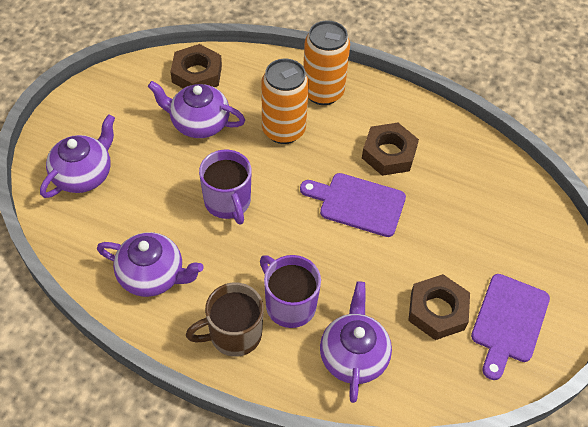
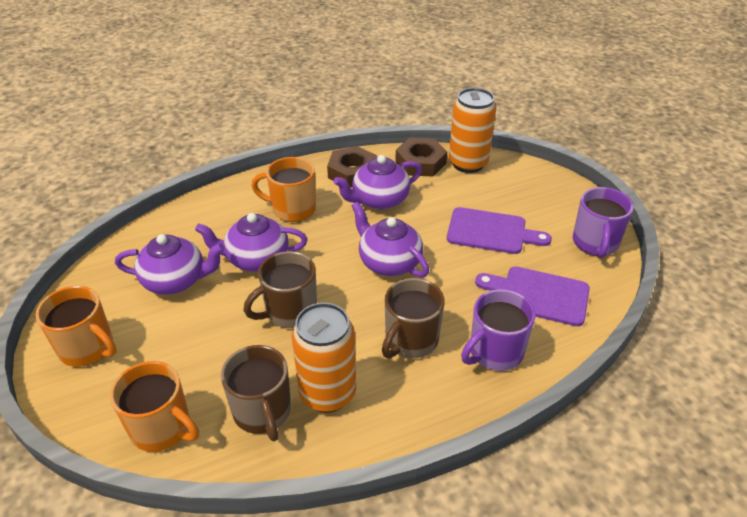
brown mug: 1 -> 3
brown nut: 3 -> 2
orange mug: 0 -> 3

